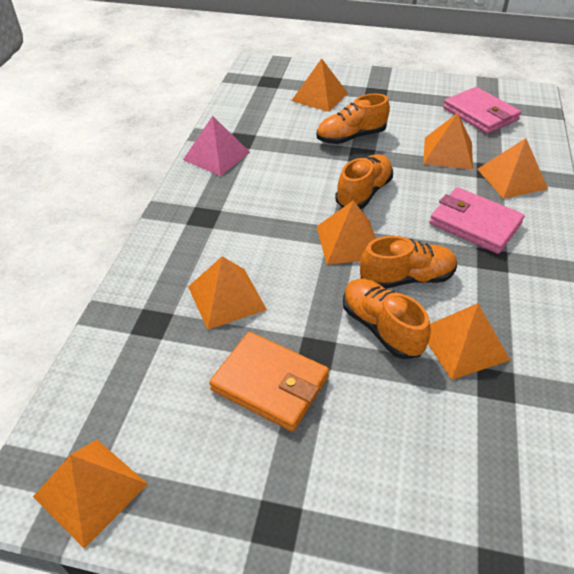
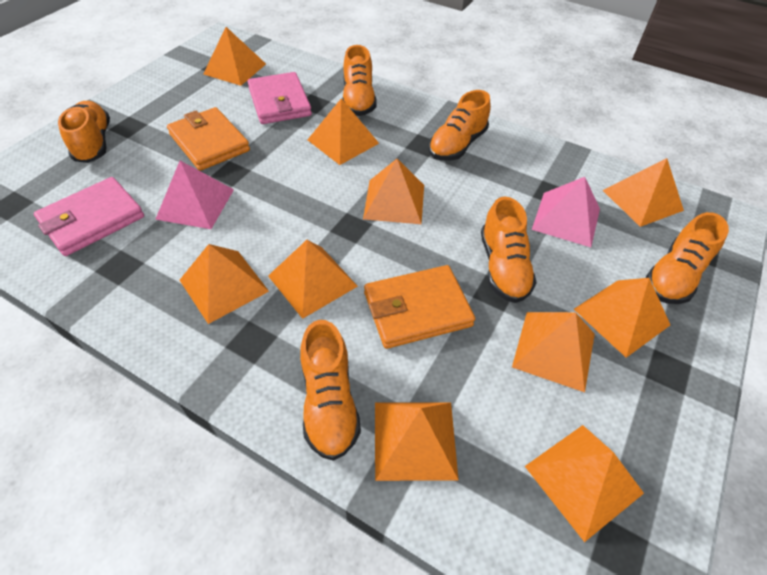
orange pyramid: 7 -> 10
orange shoe: 4 -> 6
orange wallet: 1 -> 2
pink pyramid: 1 -> 2

